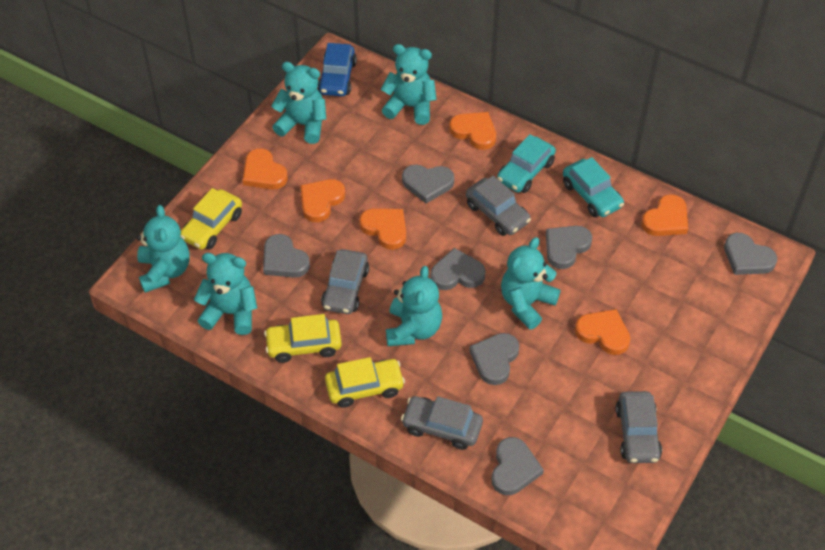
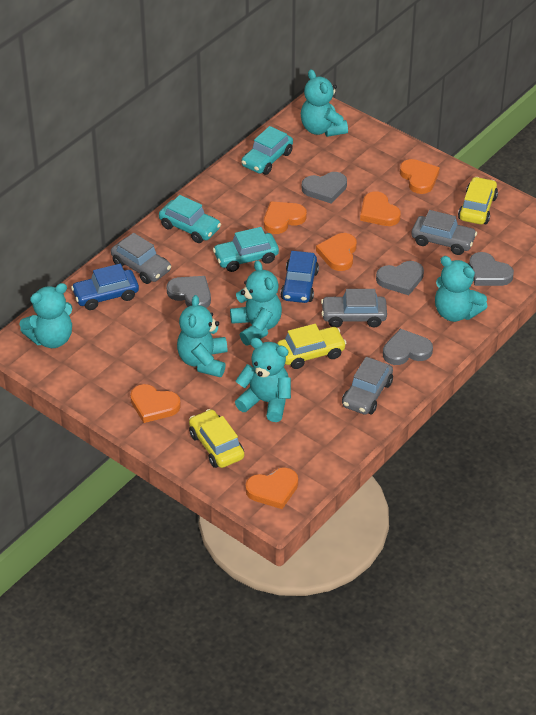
blue car: 1 -> 2
grey heart: 7 -> 5
turquoise car: 2 -> 3

